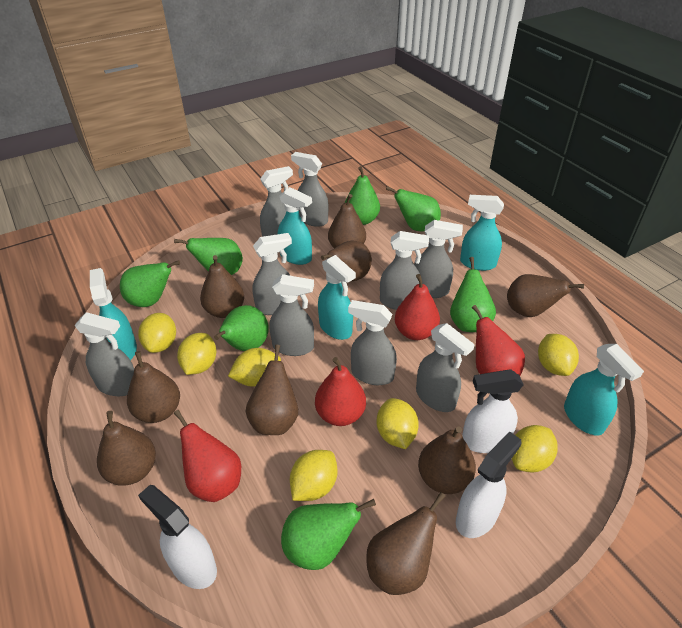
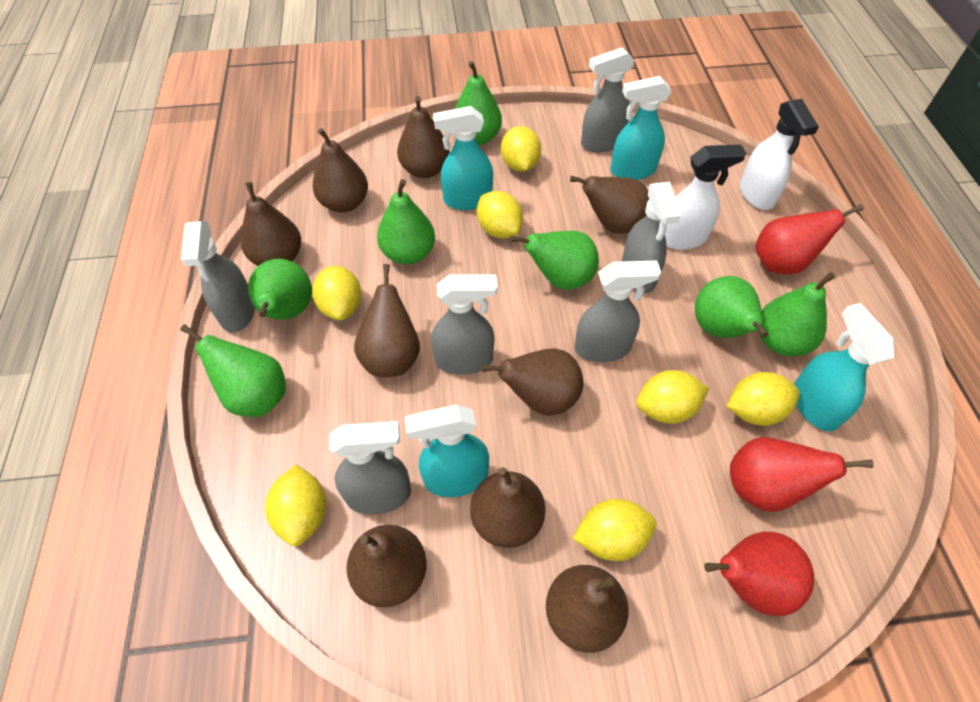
grey spray bottle: 9 -> 6
red pear: 4 -> 3
turquoise spray bottle: 5 -> 4
white spray bottle: 3 -> 2

